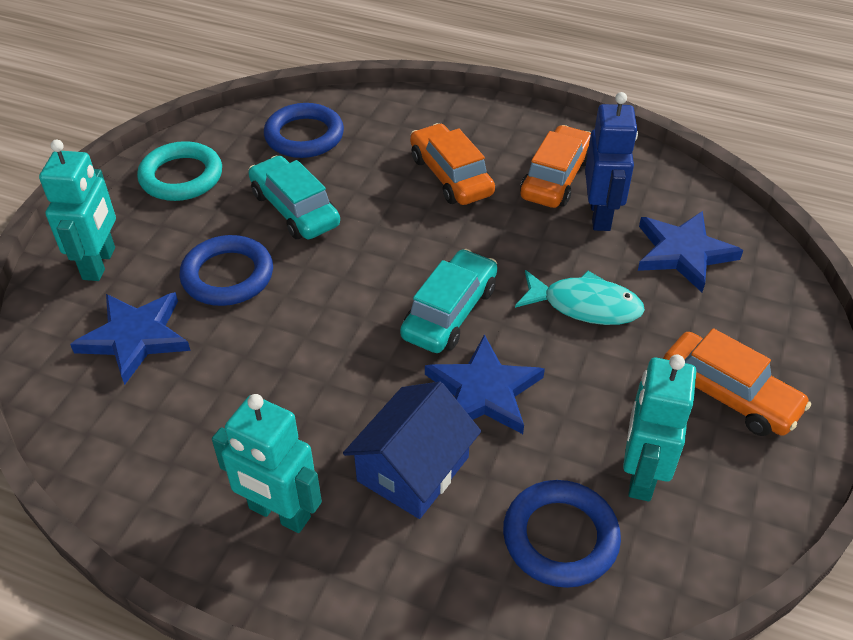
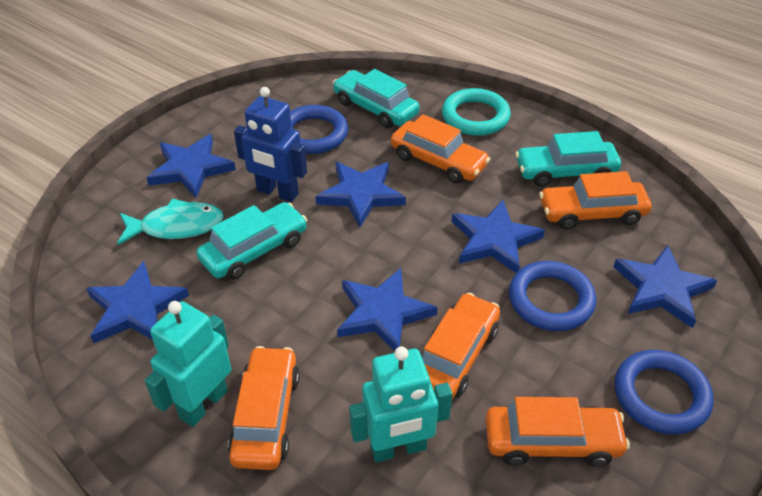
blue house: 1 -> 0
blue star: 3 -> 6
orange car: 3 -> 5
turquoise car: 2 -> 3
turquoise robot: 3 -> 2

